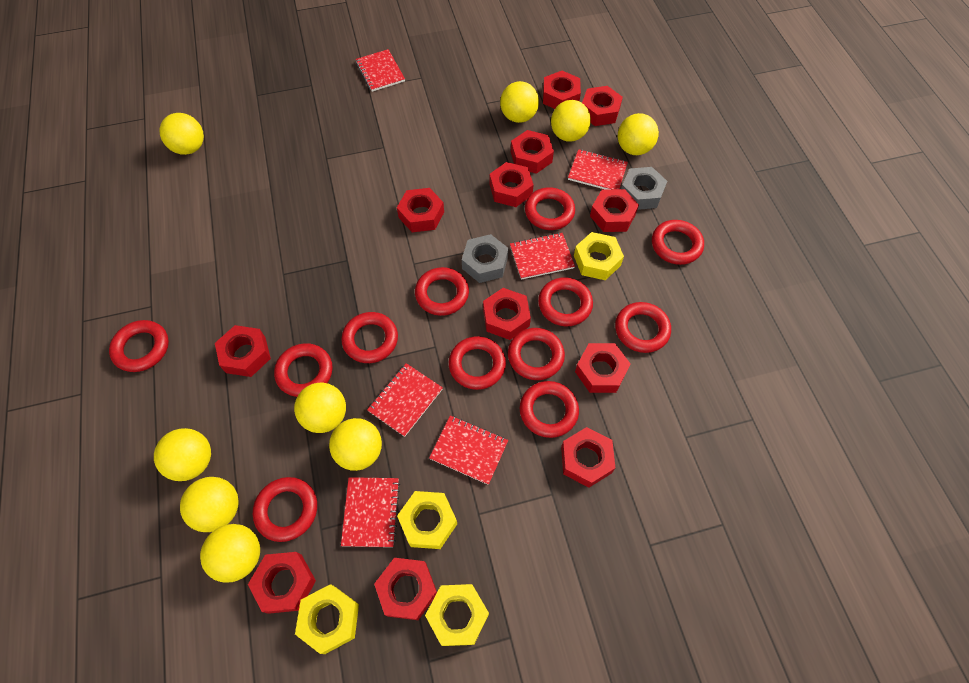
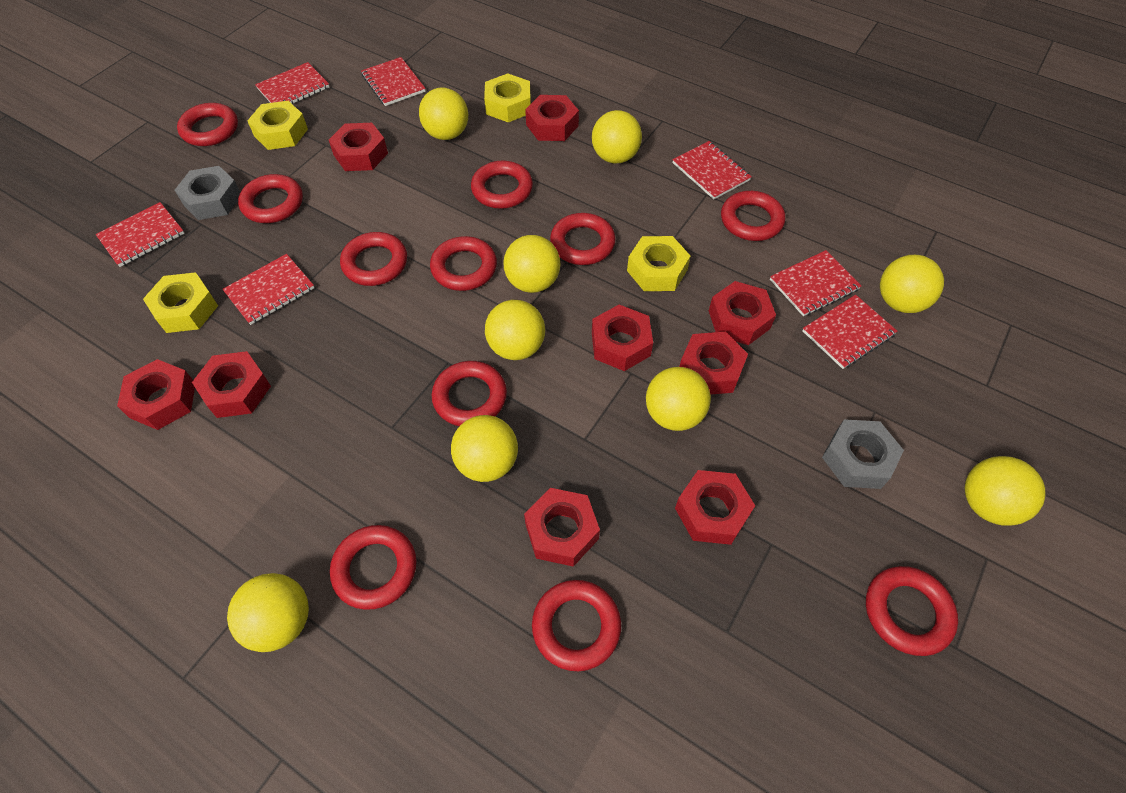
red notebook: 6 -> 7
red nut: 12 -> 9
red ring: 12 -> 11

